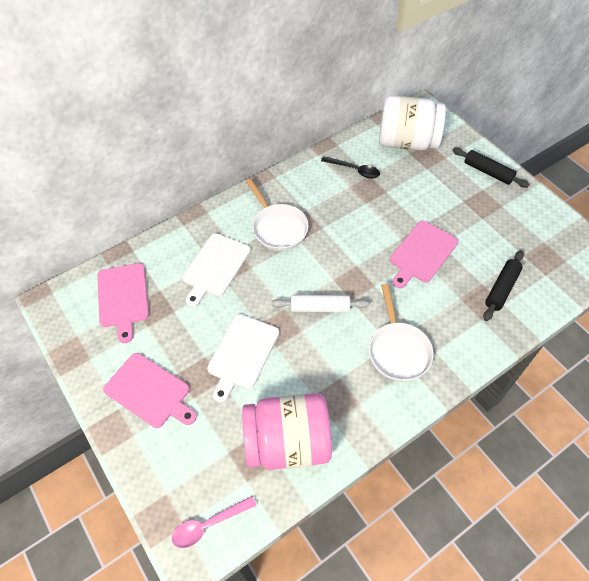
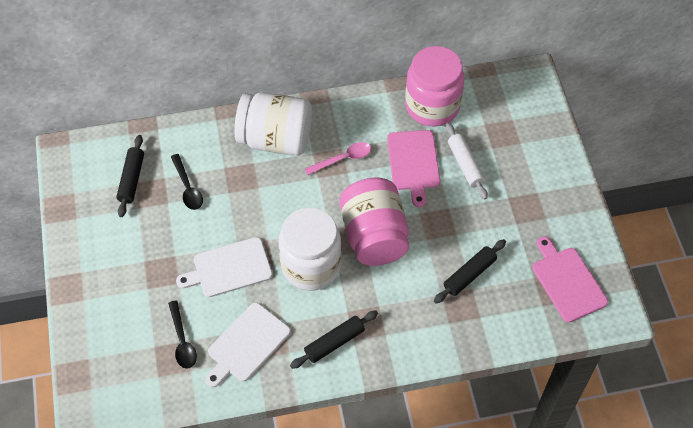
black rolling pin: 2 -> 3
black spoon: 1 -> 2
pink cutting board: 3 -> 2
pink jar: 1 -> 2
white jar: 1 -> 2
white pan: 2 -> 0

